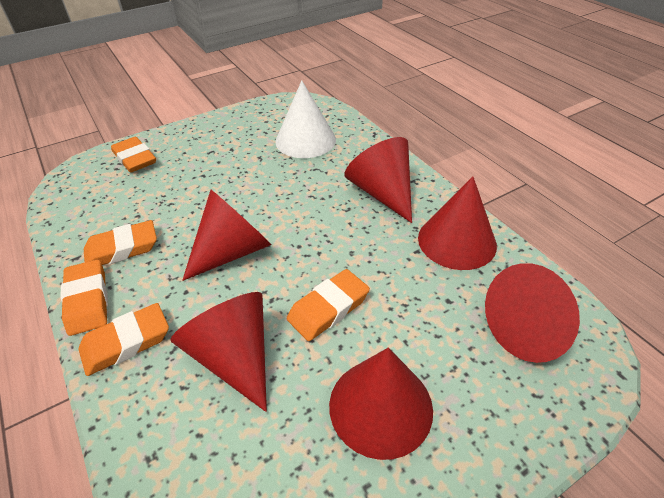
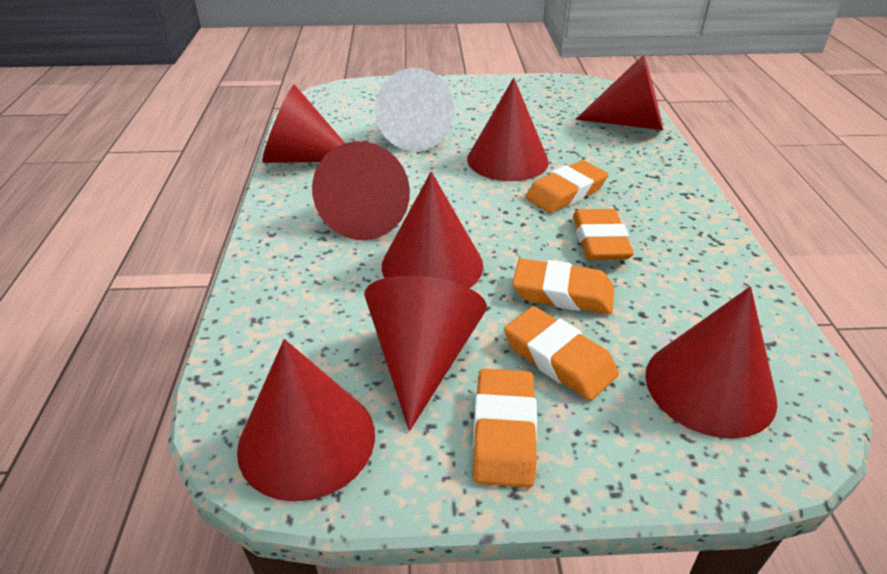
red cone: 6 -> 8

